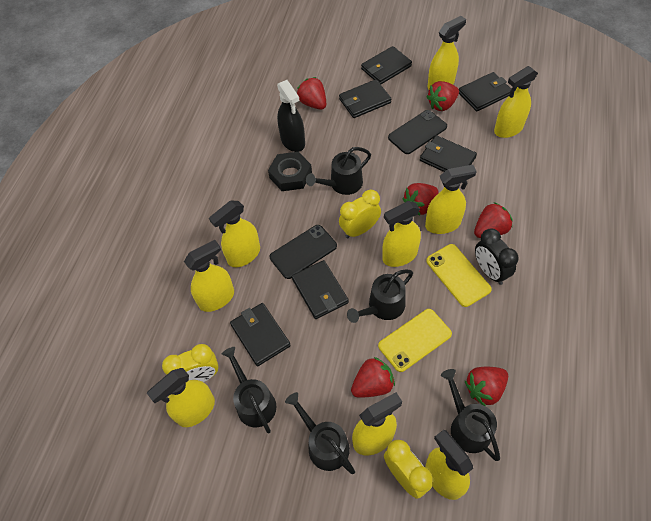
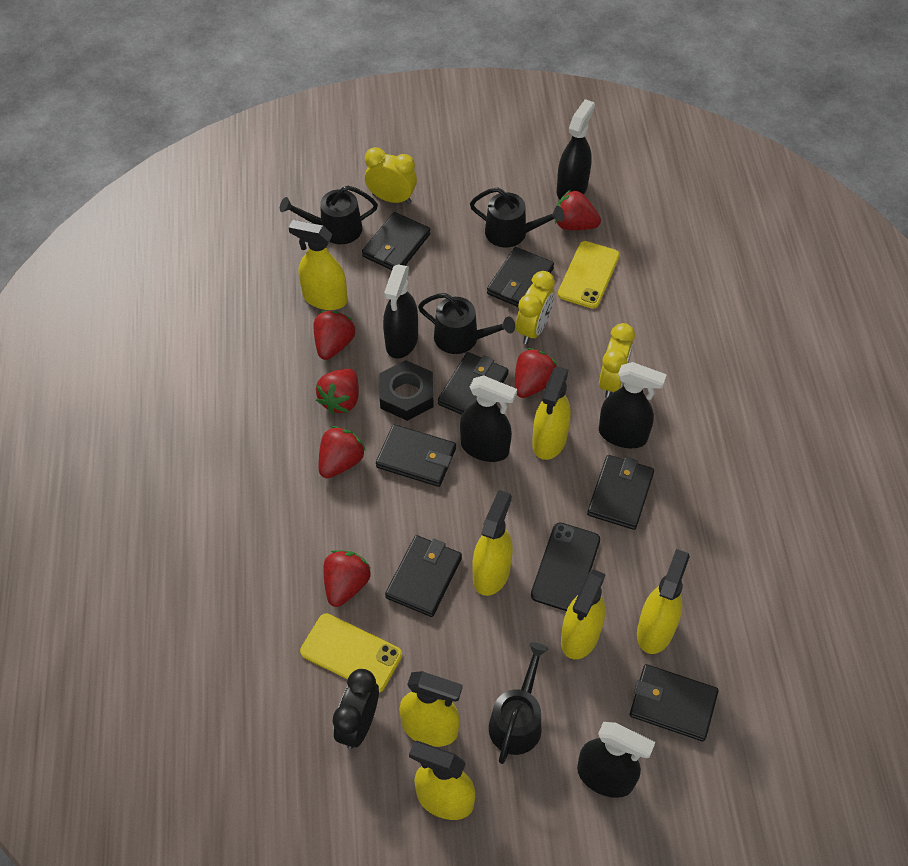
black phone: 2 -> 1
black spray bottle: 1 -> 5
black wallet: 6 -> 7
black watering can: 5 -> 4
yellow spray bottle: 9 -> 7

